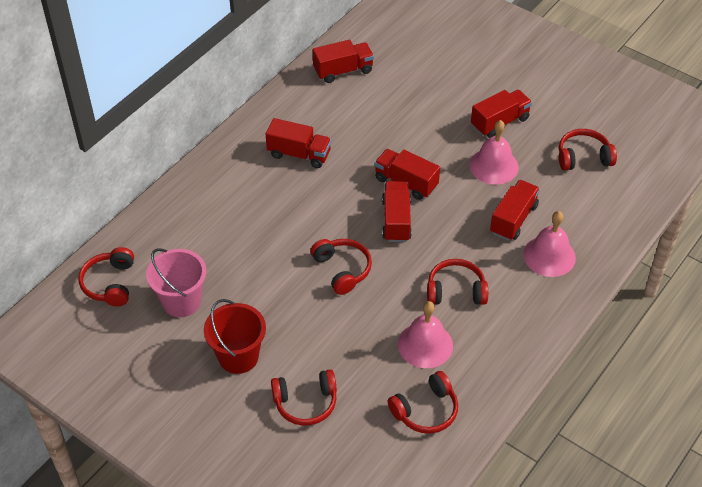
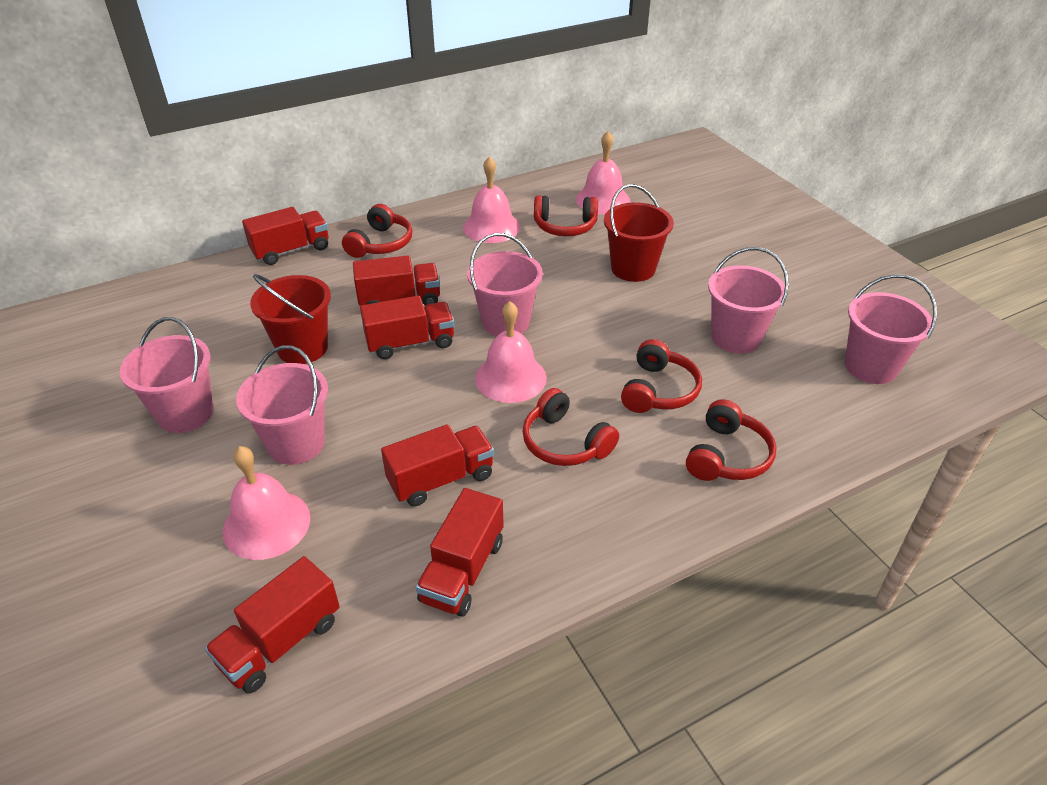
pink bell: 3 -> 4
pink bucket: 1 -> 5
red bucket: 1 -> 2
red headphones: 6 -> 5

